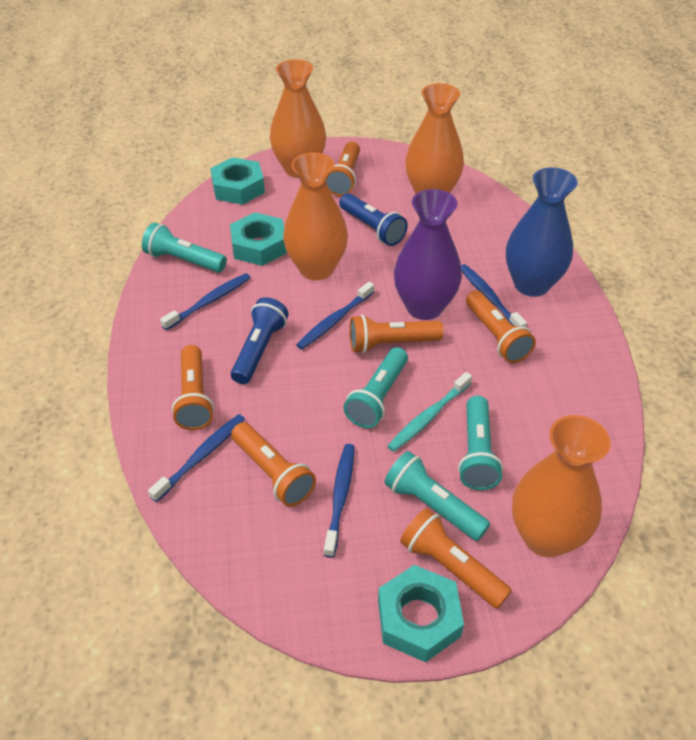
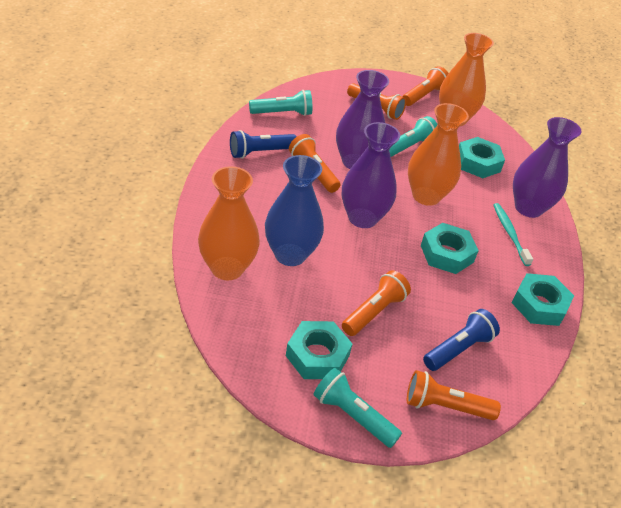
blue toothbrush: 5 -> 0
orange flashlight: 6 -> 5
orange vase: 4 -> 3
purple vase: 1 -> 3
turquoise flashlight: 4 -> 3
turquoise nut: 3 -> 4

